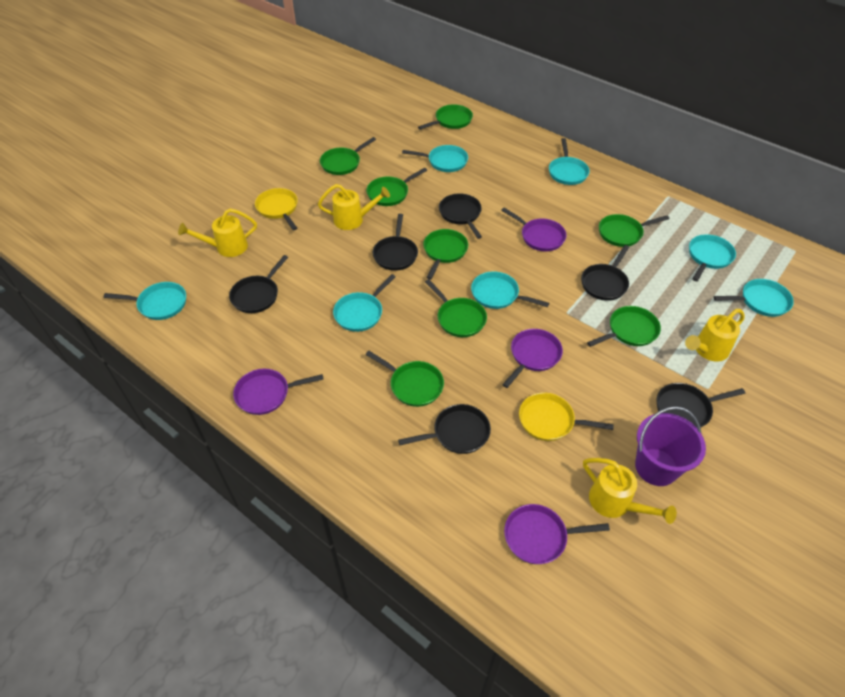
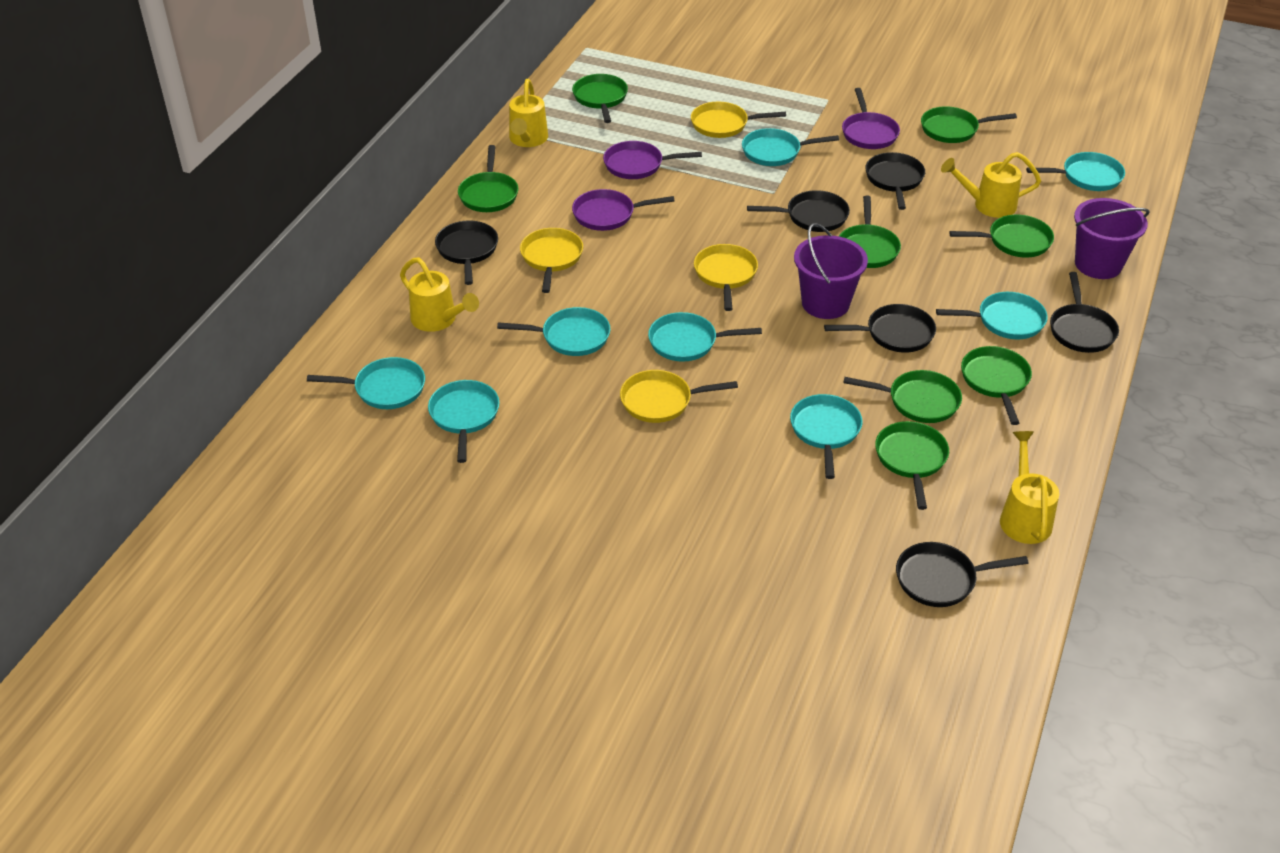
purple bucket: 1 -> 2
purple pan: 4 -> 3
turquoise pan: 7 -> 8
yellow pan: 2 -> 4

